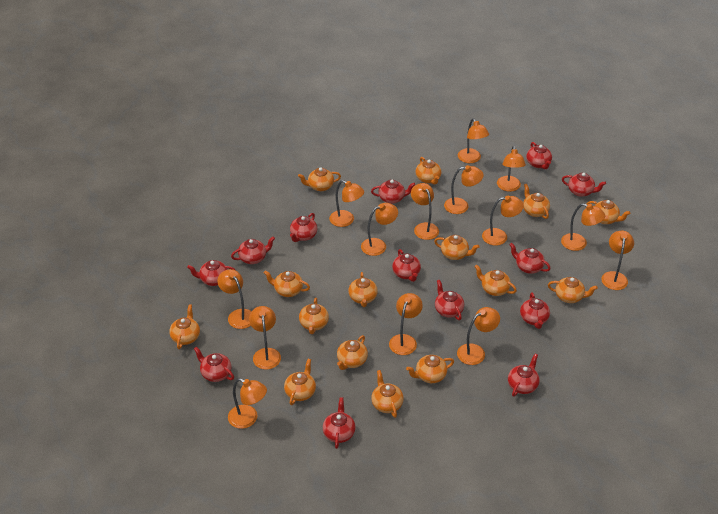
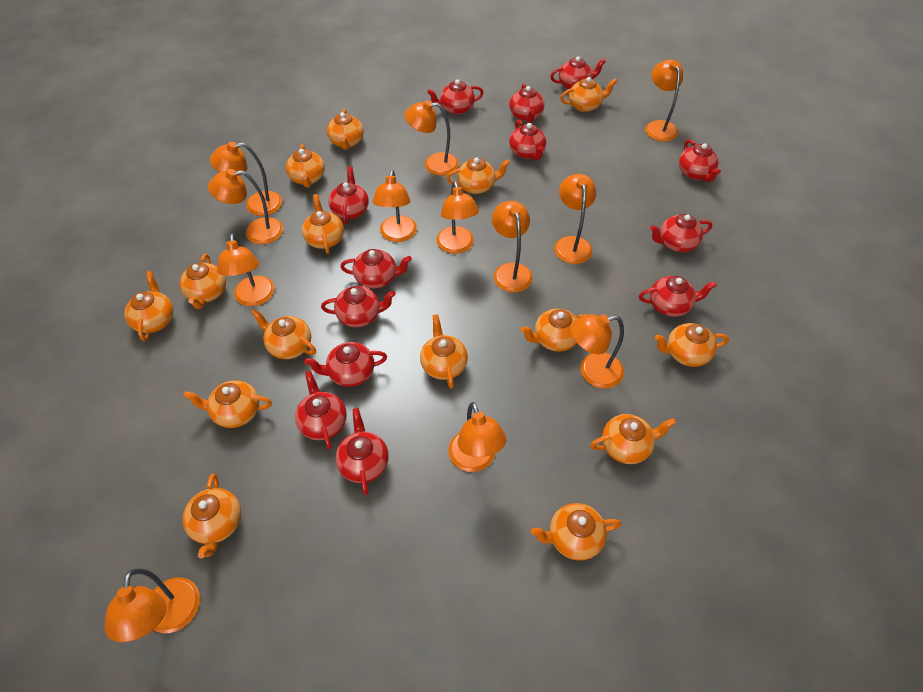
orange lamp: 14 -> 12

